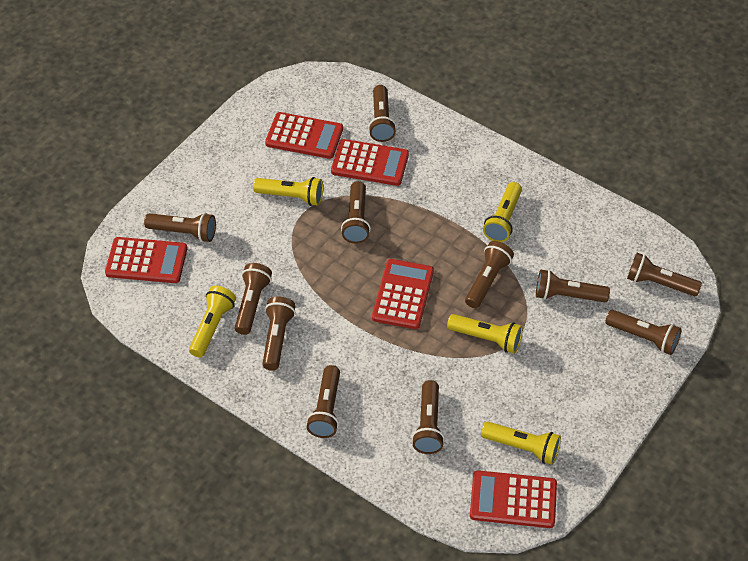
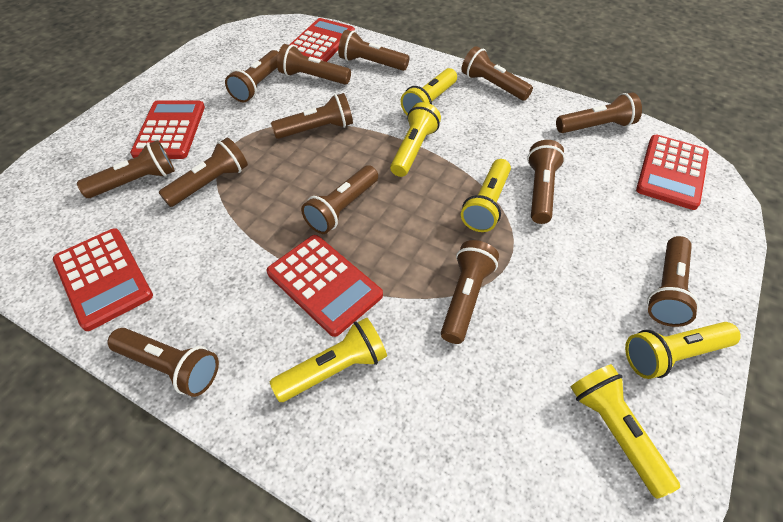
brown flashlight: 11 -> 13
yellow flashlight: 5 -> 6

